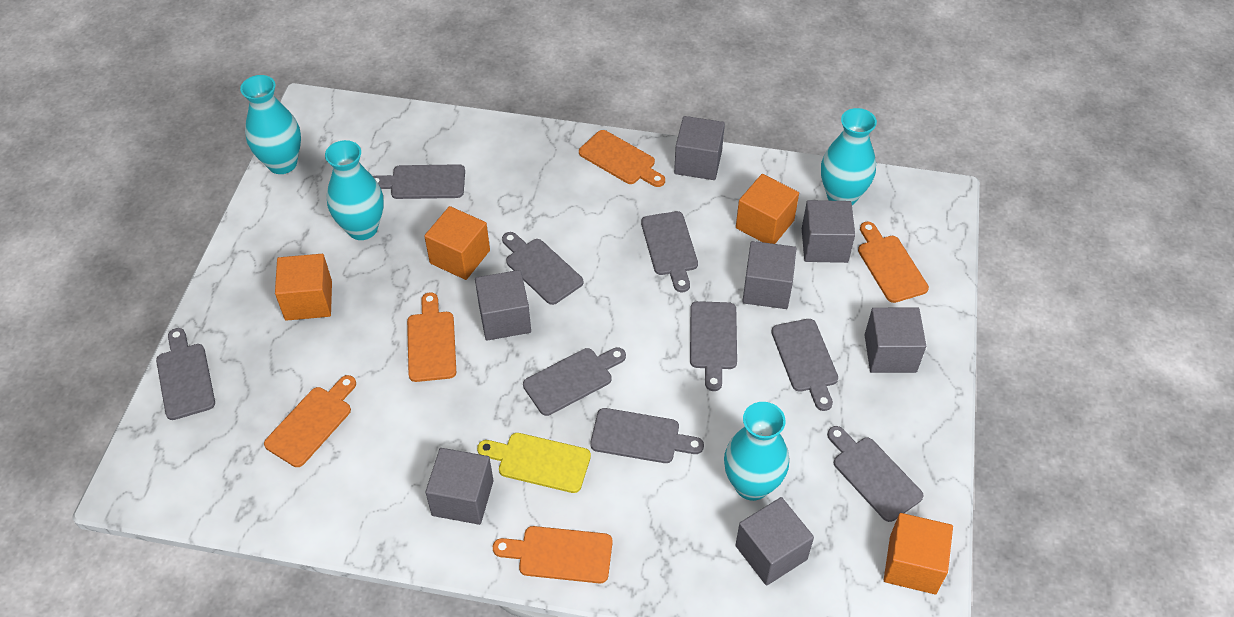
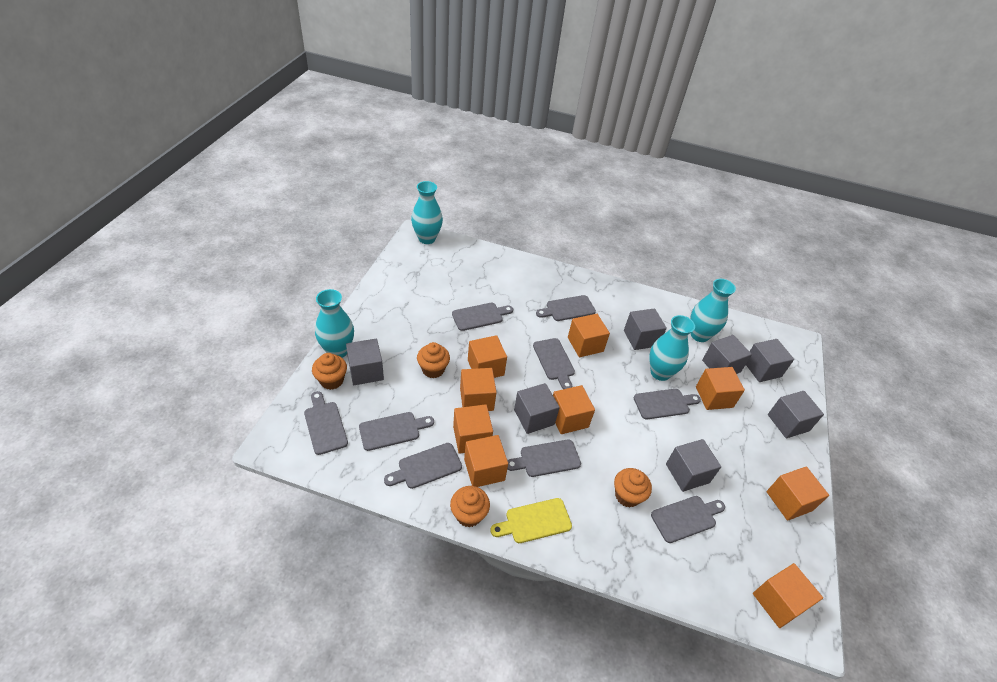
orange cube: 4 -> 9
orange cupcake: 0 -> 4
orange cutting board: 5 -> 0

